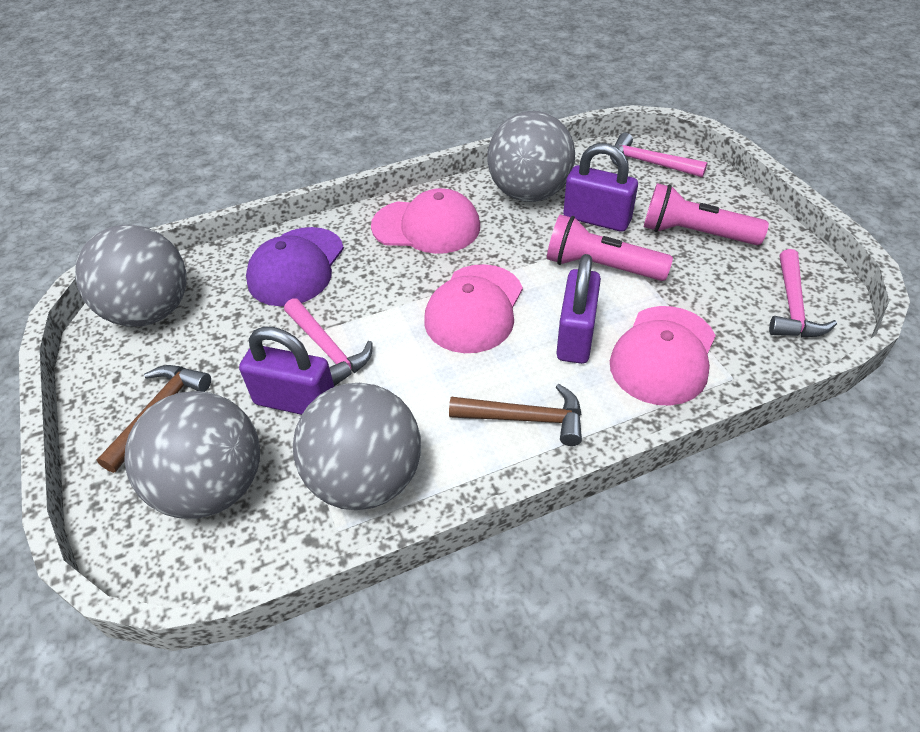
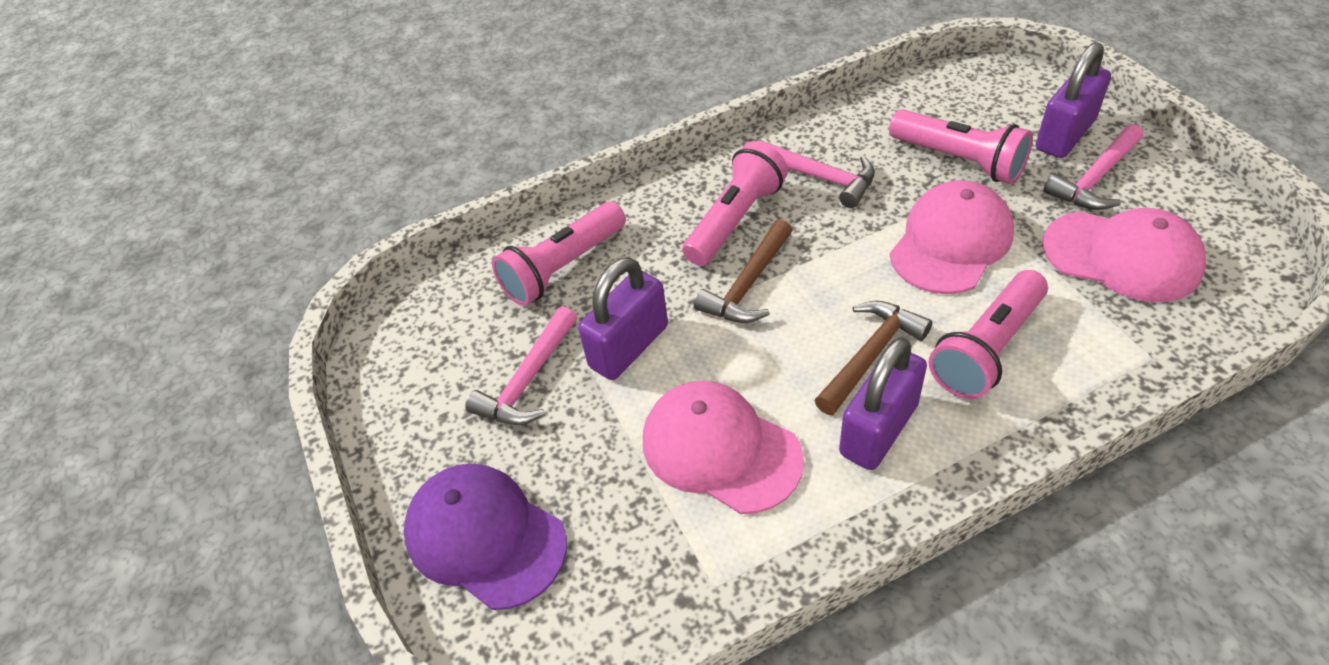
grey ball: 4 -> 0
pink flashlight: 2 -> 4

